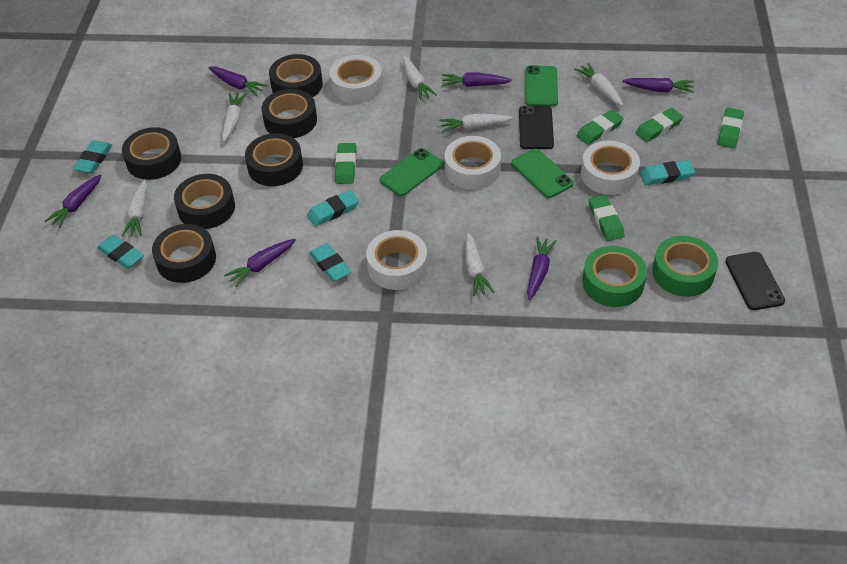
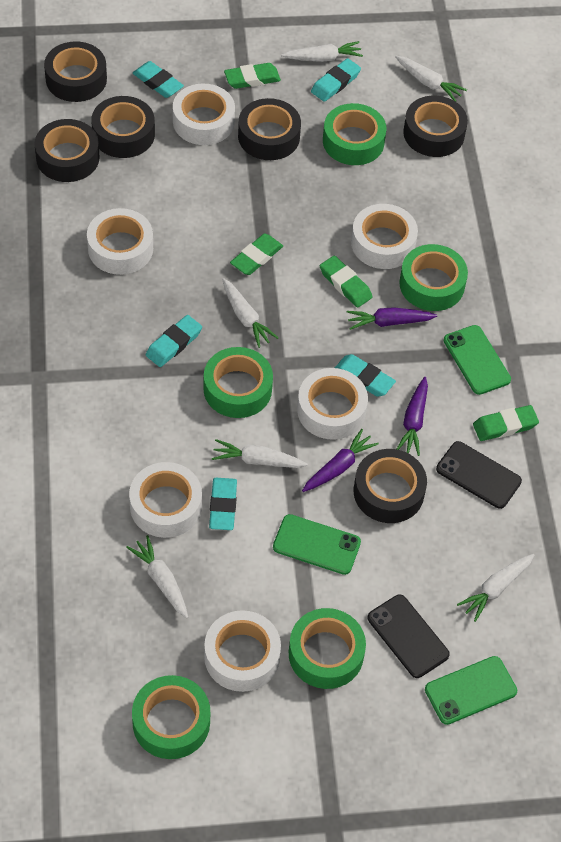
green eraser: 5 -> 4
green tape: 2 -> 5
purple carrot: 6 -> 3
white tape: 4 -> 6

